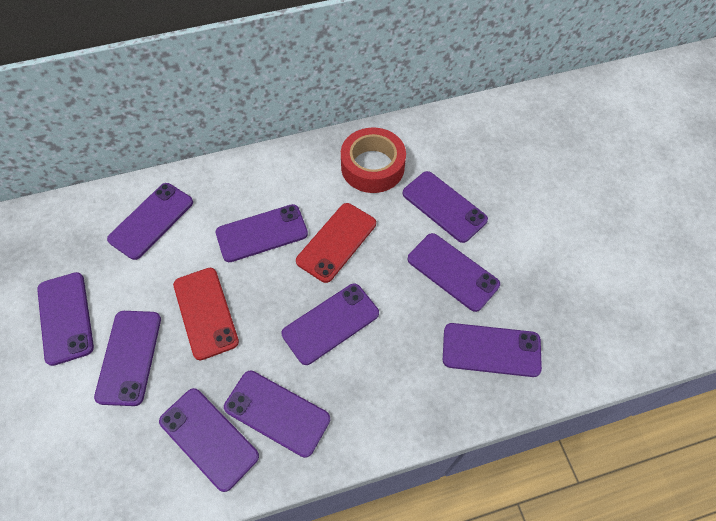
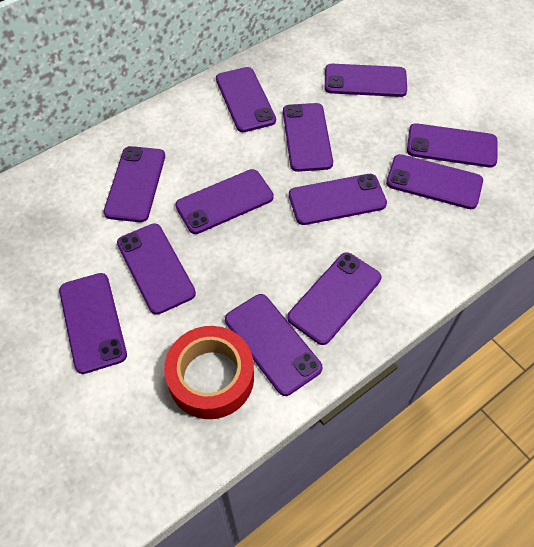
purple phone: 10 -> 12
red phone: 2 -> 0

